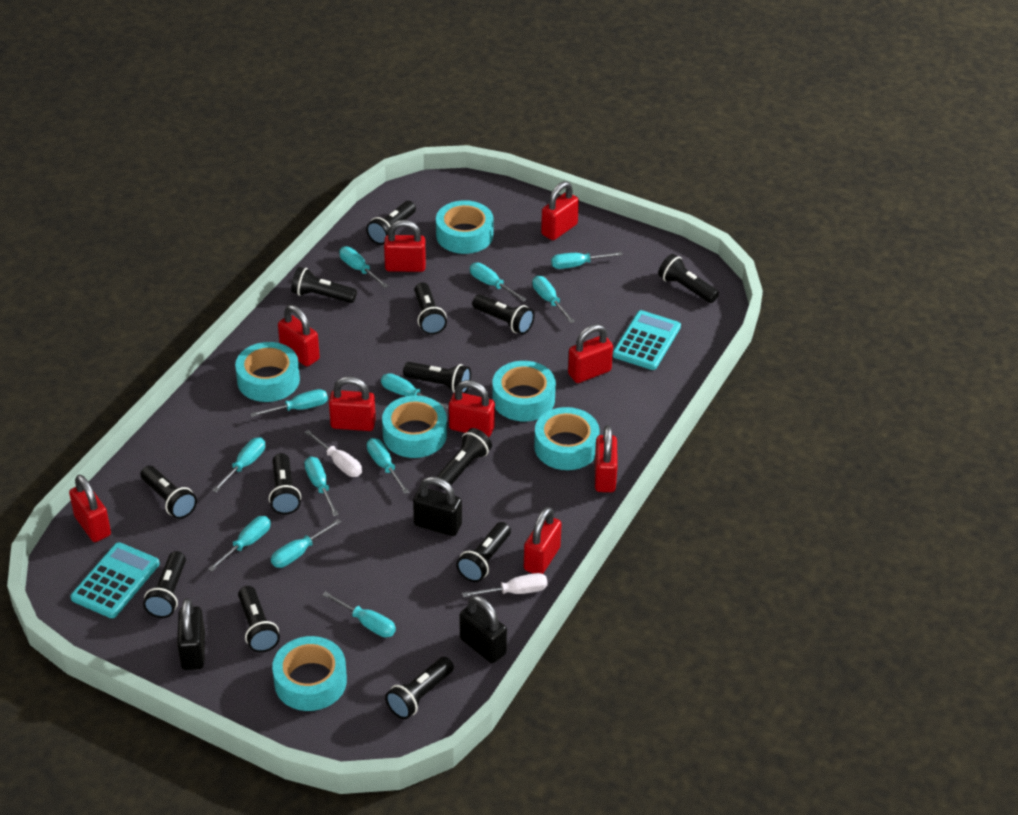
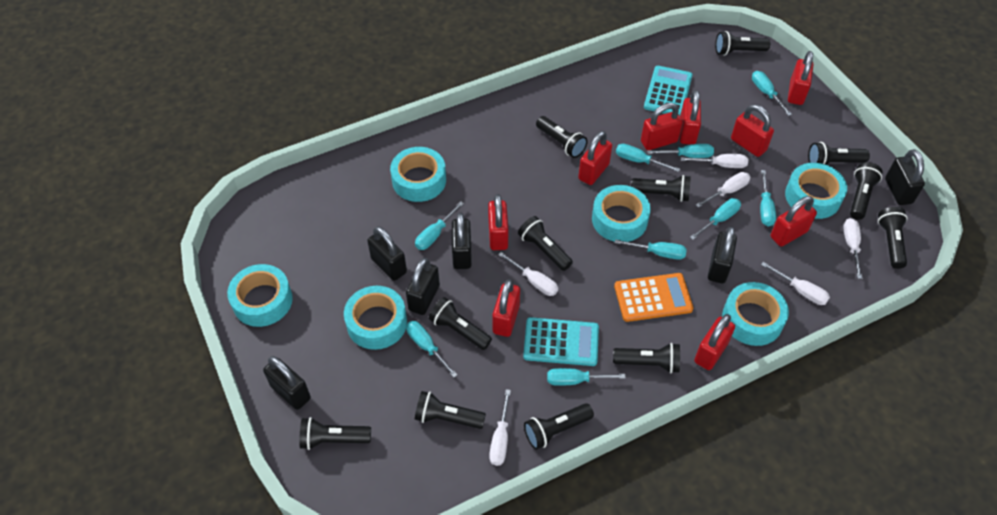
black flashlight: 13 -> 12
black padlock: 3 -> 6
orange calculator: 0 -> 1
turquoise screwdriver: 12 -> 9
white screwdriver: 2 -> 6

